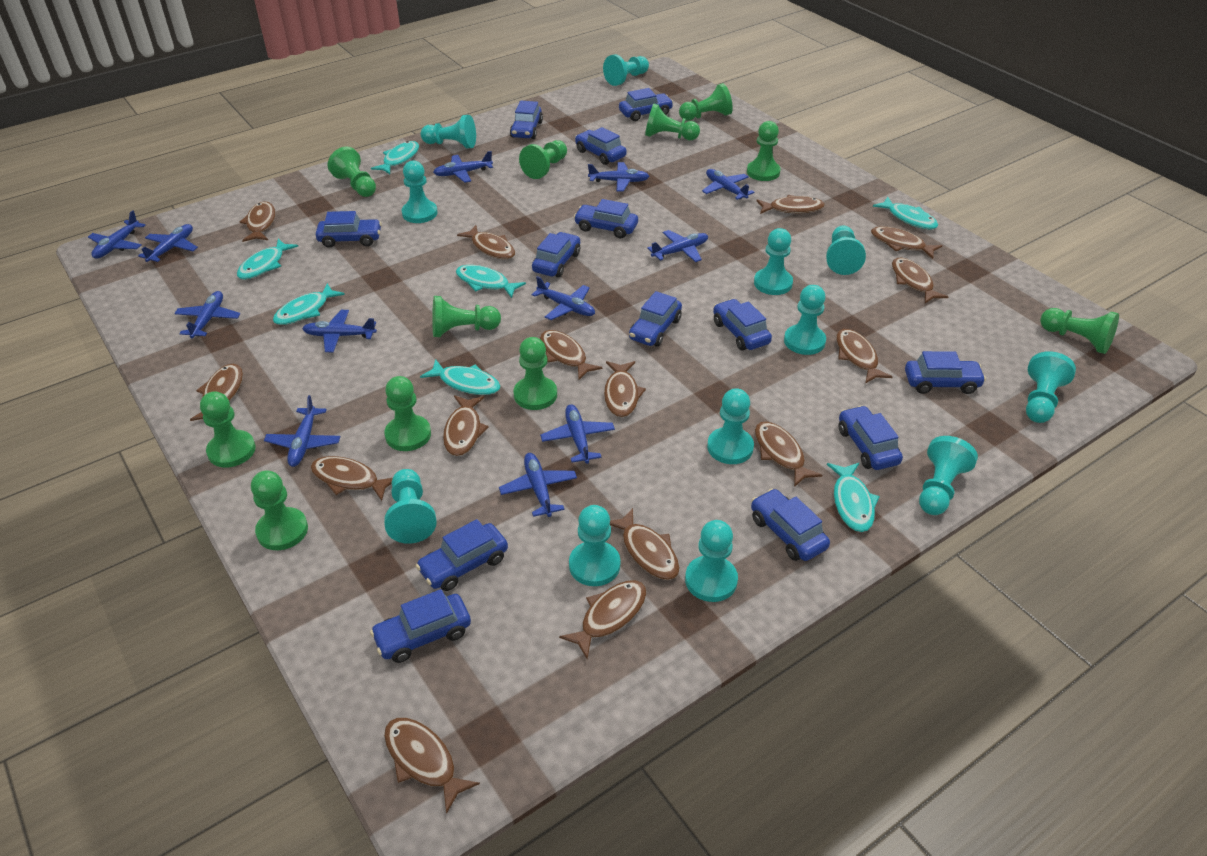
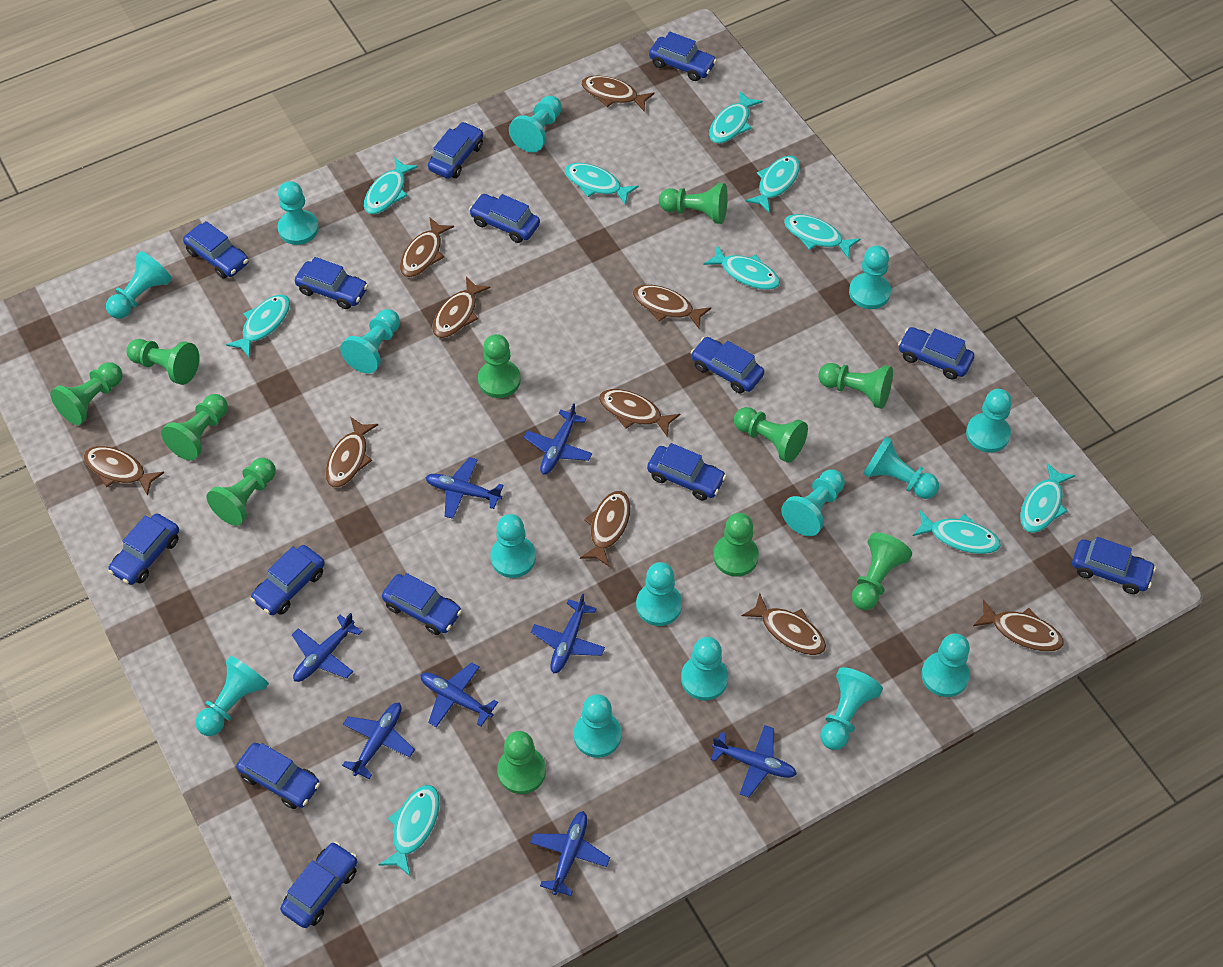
blue car: 13 -> 14
blue plane: 12 -> 8
brown fish: 15 -> 10
turquoise fish: 7 -> 10
turquoise pawn: 12 -> 15

